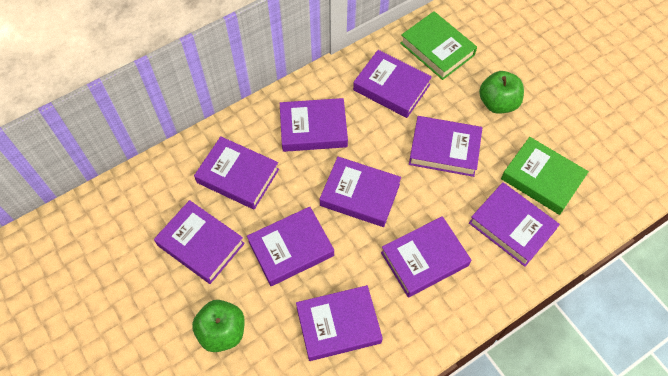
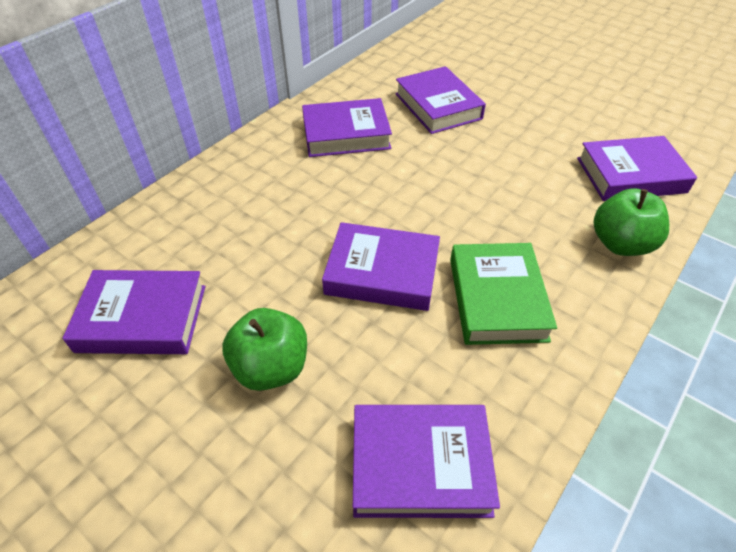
green book: 2 -> 1
purple book: 10 -> 6

